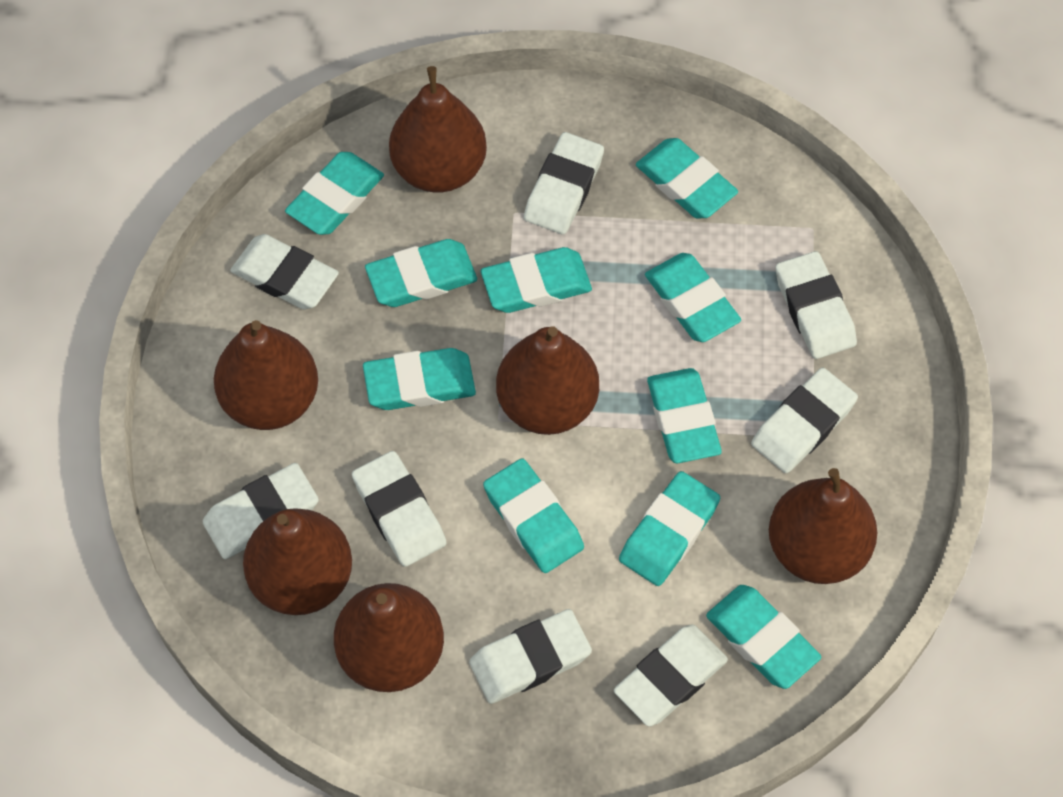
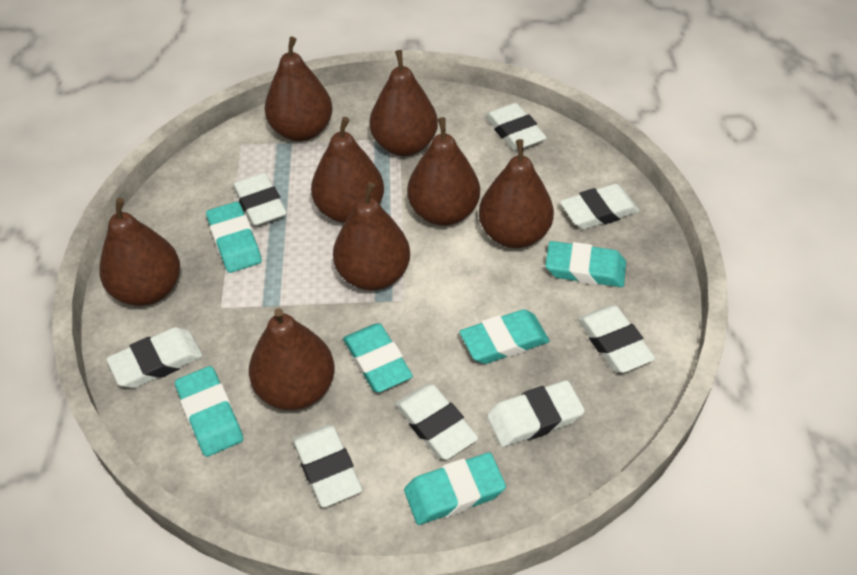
brown pear: 6 -> 8
turquoise eraser: 10 -> 6

